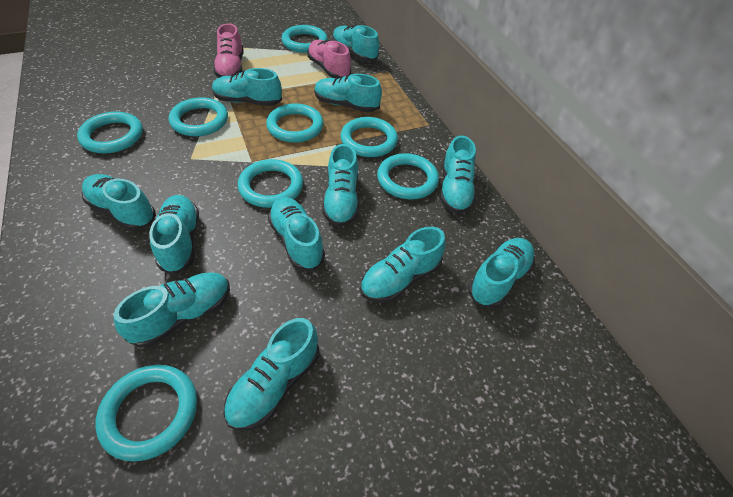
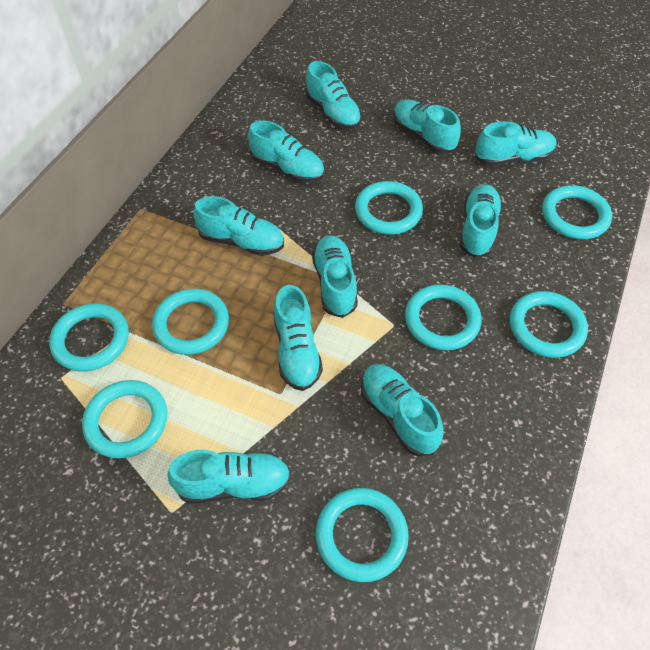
pink shoe: 2 -> 0
turquoise shoe: 12 -> 10

